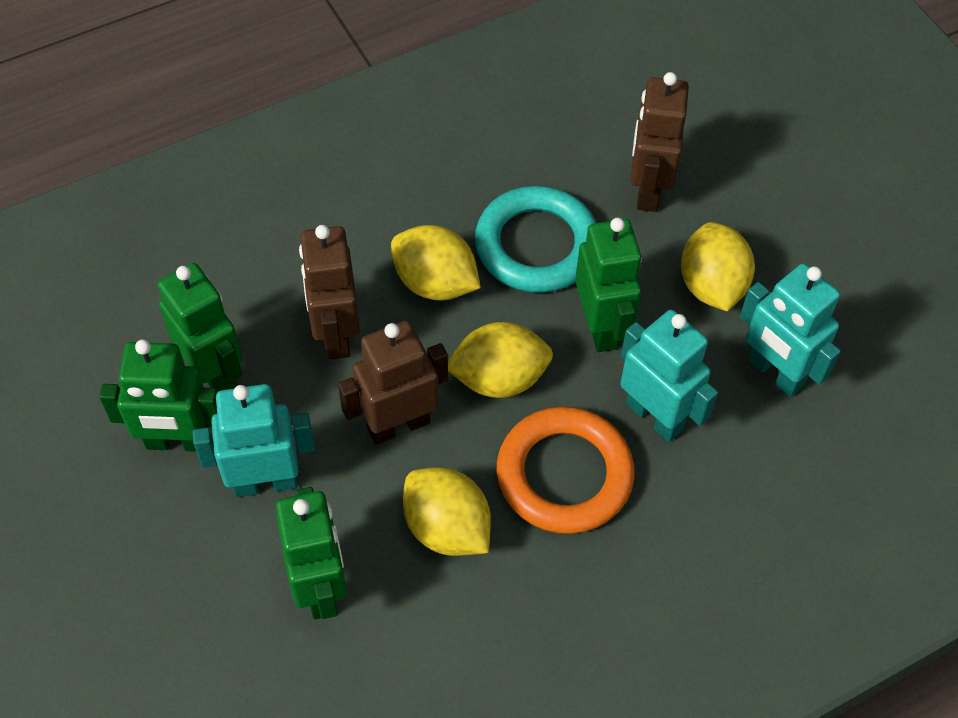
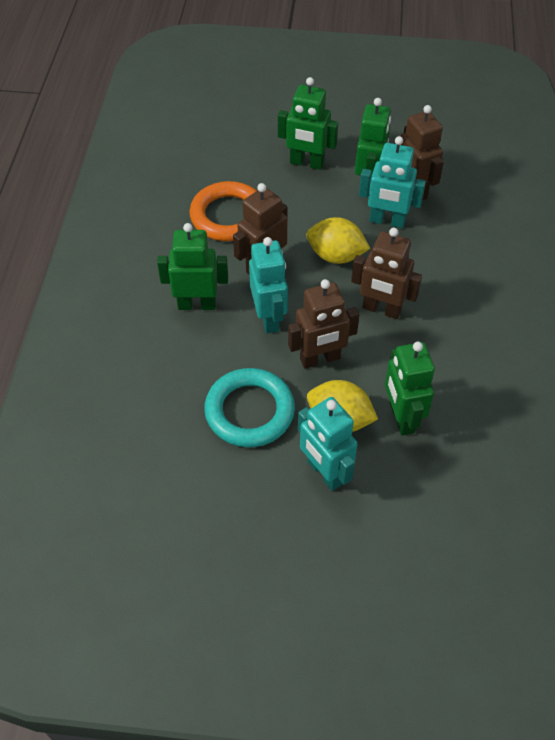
brown robot: 3 -> 4
yellow lemon: 4 -> 2

